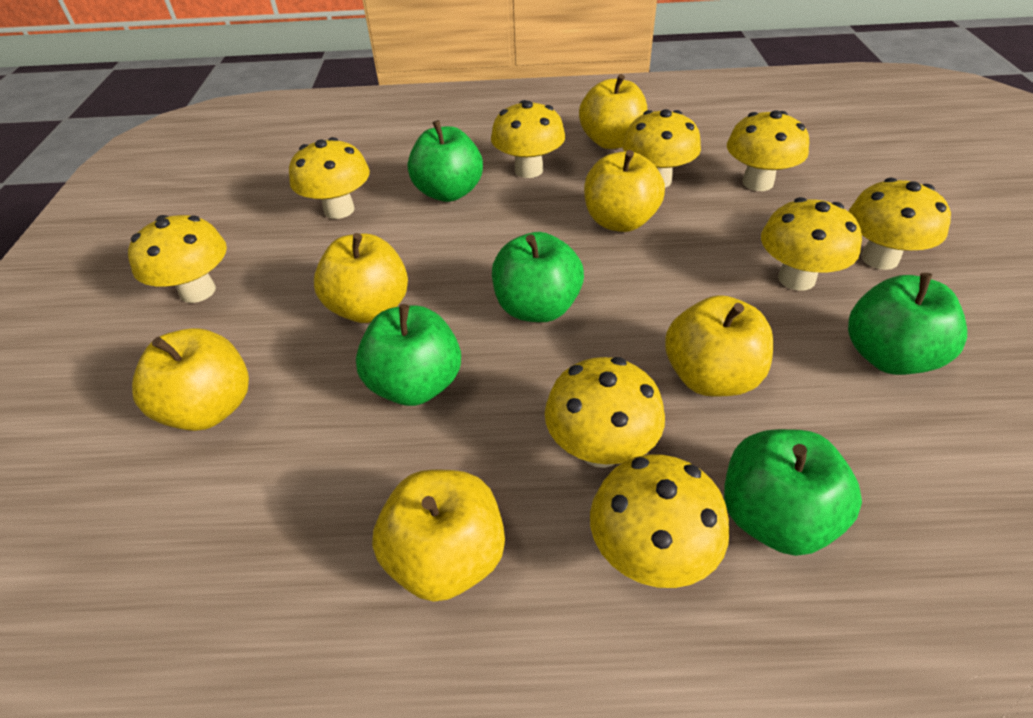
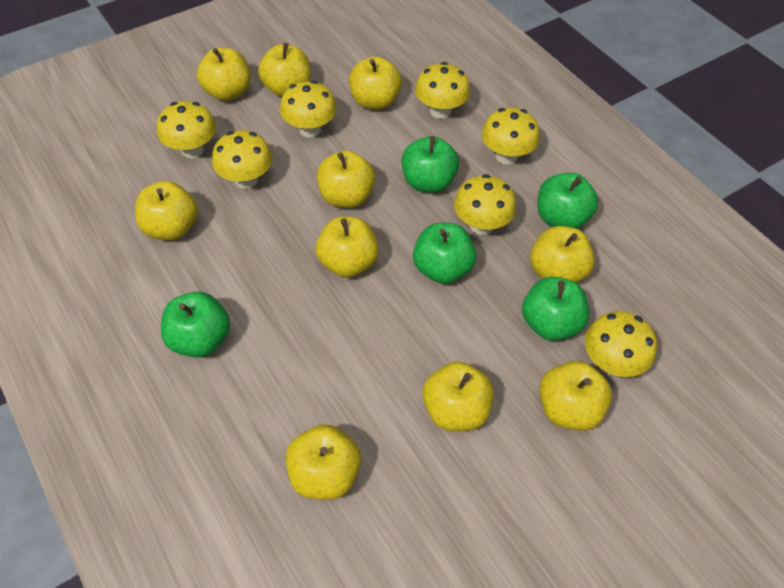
yellow apple: 6 -> 10
yellow mushroom: 9 -> 7

